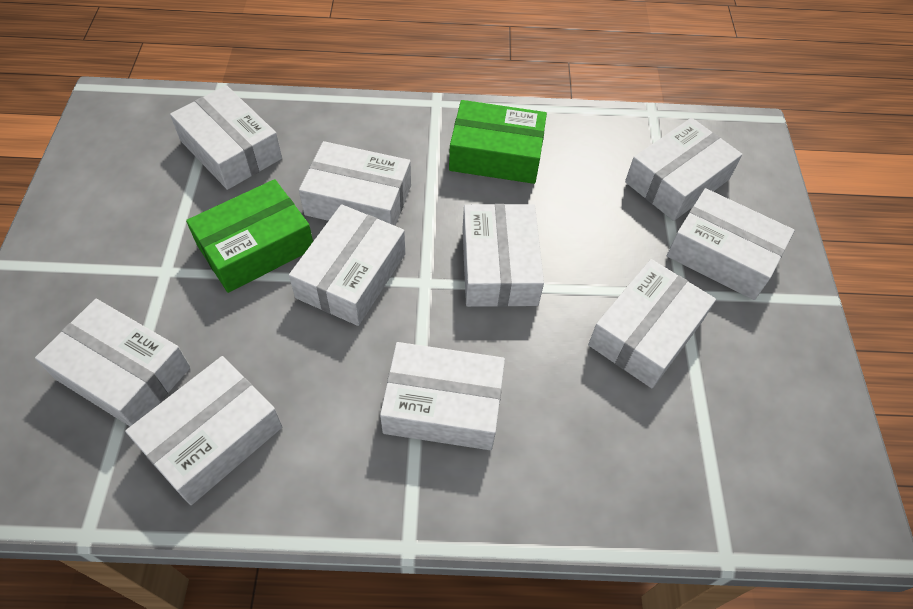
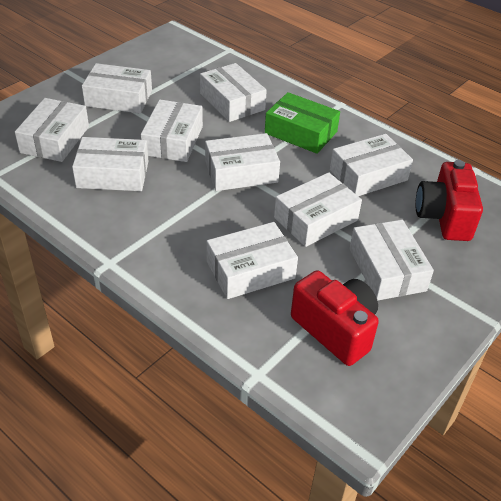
green box: 2 -> 1
red camera: 0 -> 2

